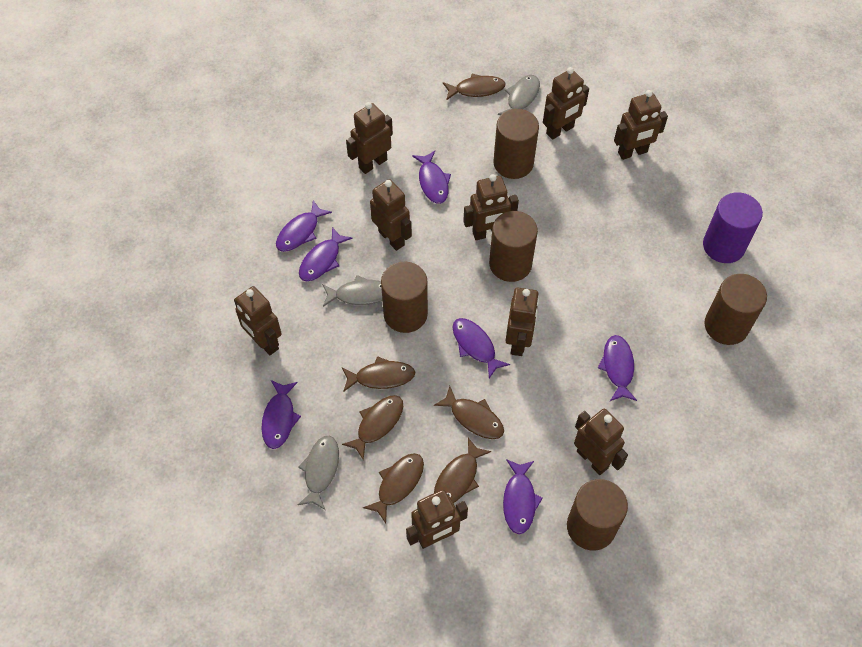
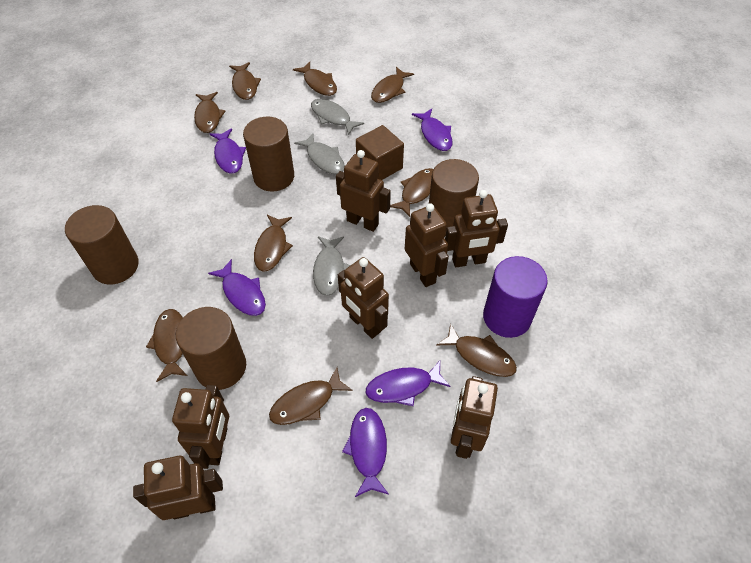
brown cube: 0 -> 1
brown cylinder: 5 -> 4
brown fish: 6 -> 9
brown robot: 9 -> 7
purple fish: 7 -> 5

